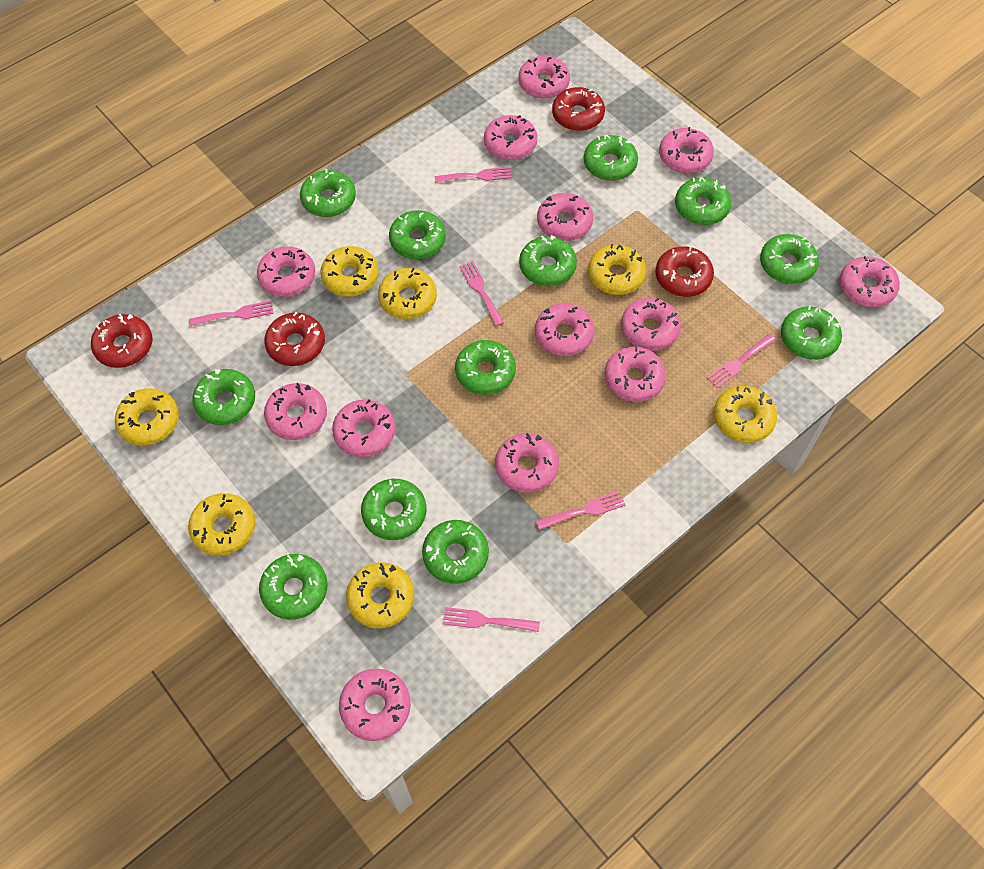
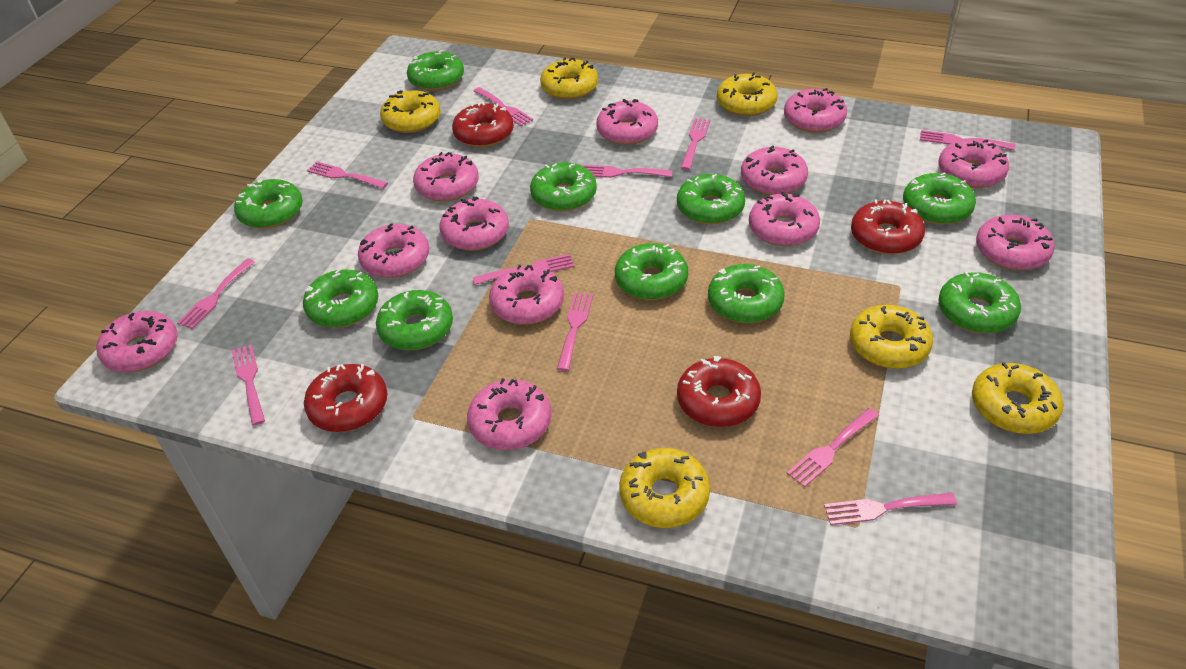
green donut: 12 -> 10
pink donut: 13 -> 12
pink fork: 6 -> 11
yellow donut: 7 -> 6

